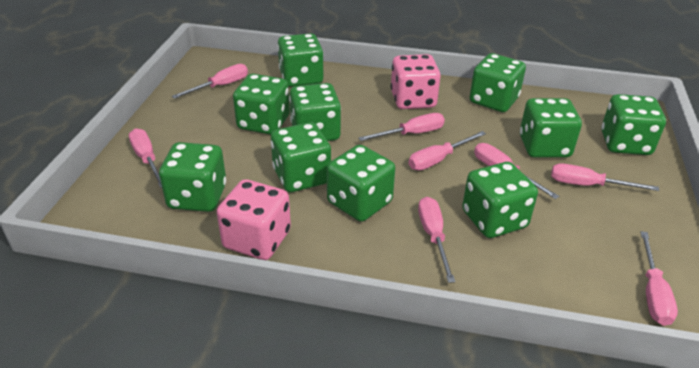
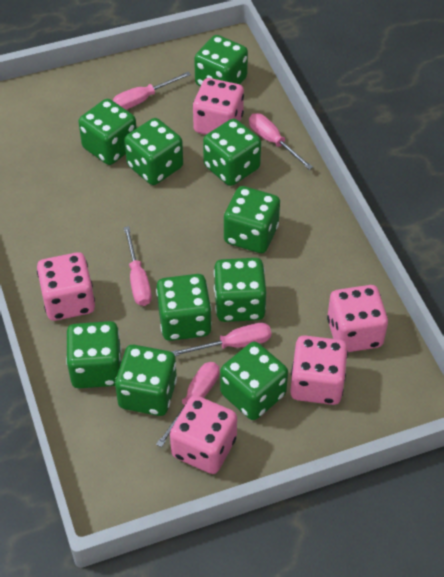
pink dice: 2 -> 5
pink screwdriver: 8 -> 5

